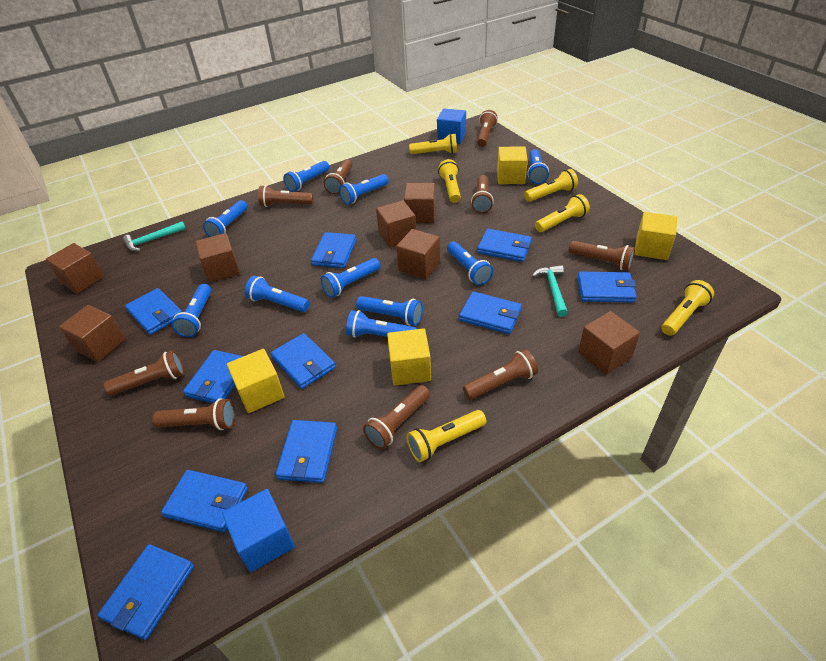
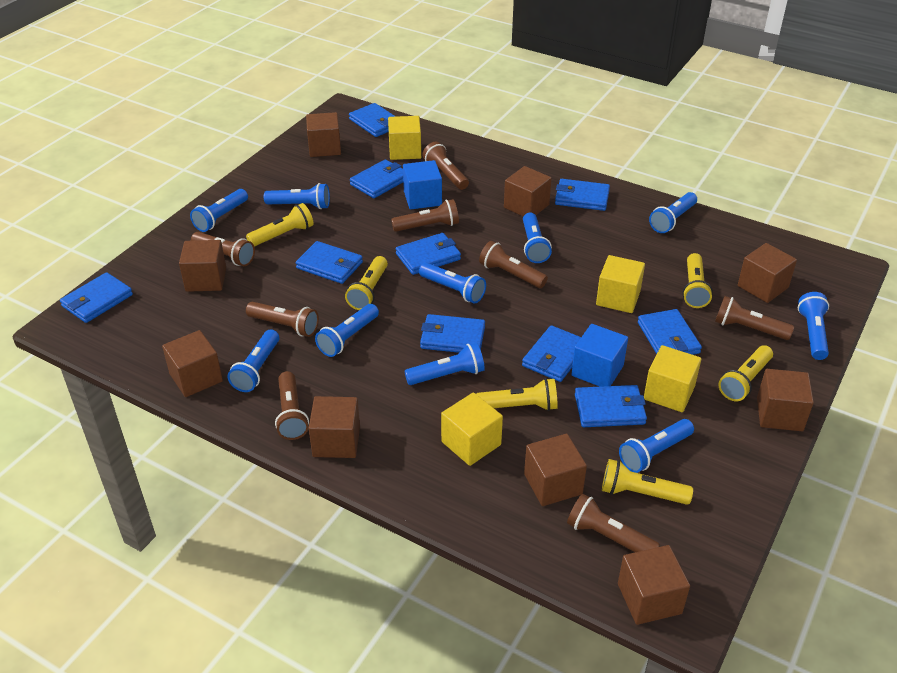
brown cube: 7 -> 9
brown flashlight: 9 -> 8
turquoise hammer: 2 -> 0

